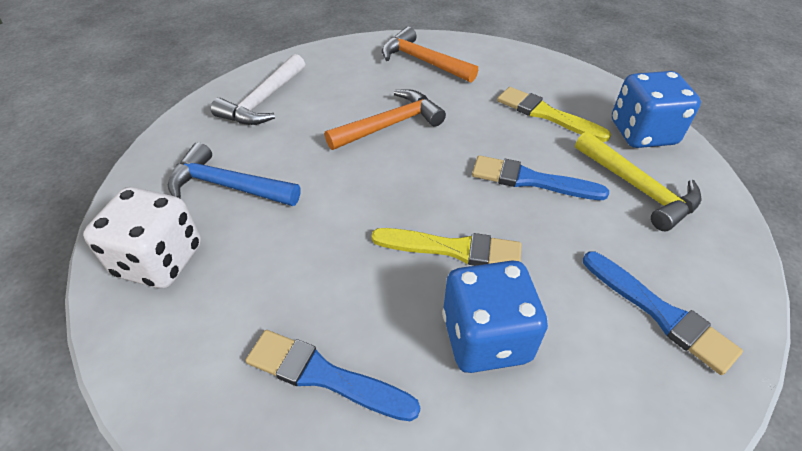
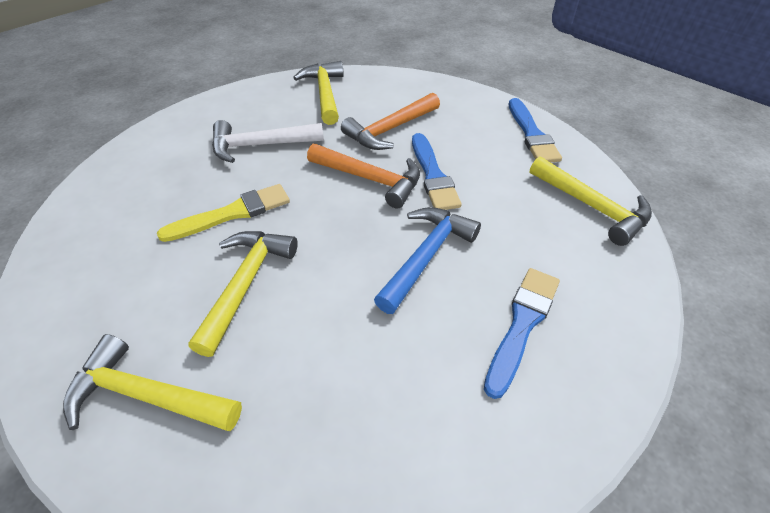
blue dice: 2 -> 0
white dice: 1 -> 0
yellow brush: 2 -> 1
yellow hammer: 1 -> 4

